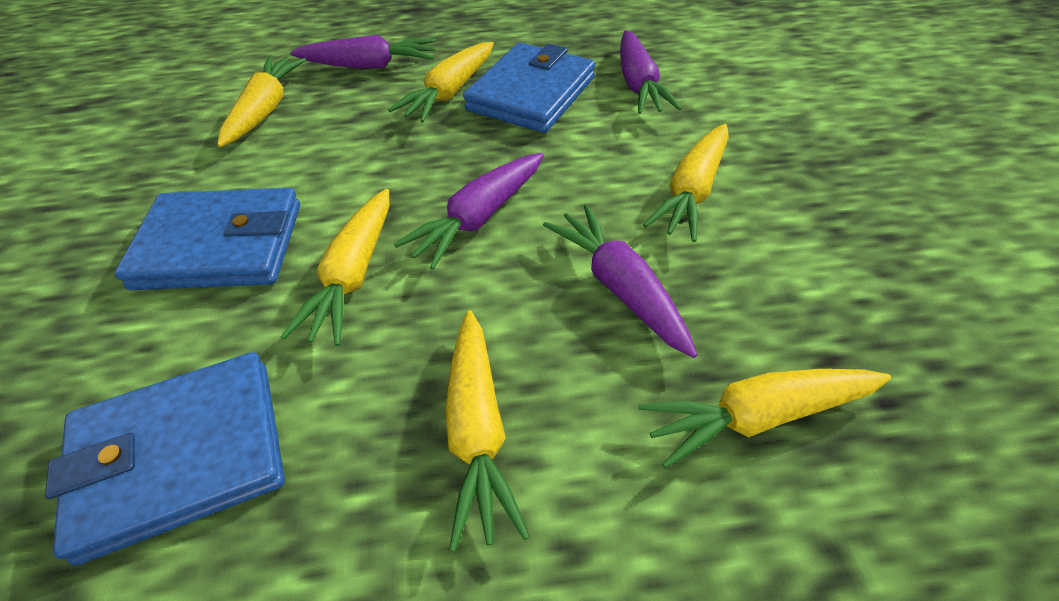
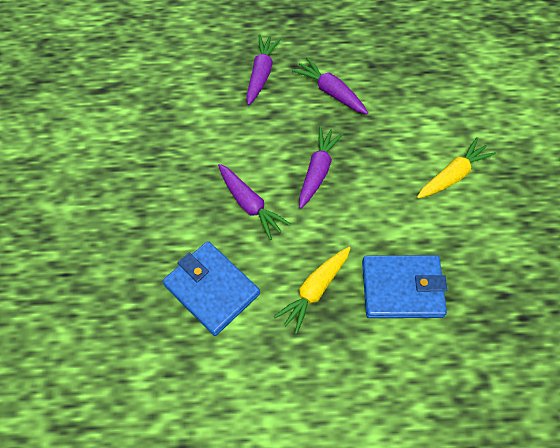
blue wallet: 3 -> 2
yellow carrot: 6 -> 2

